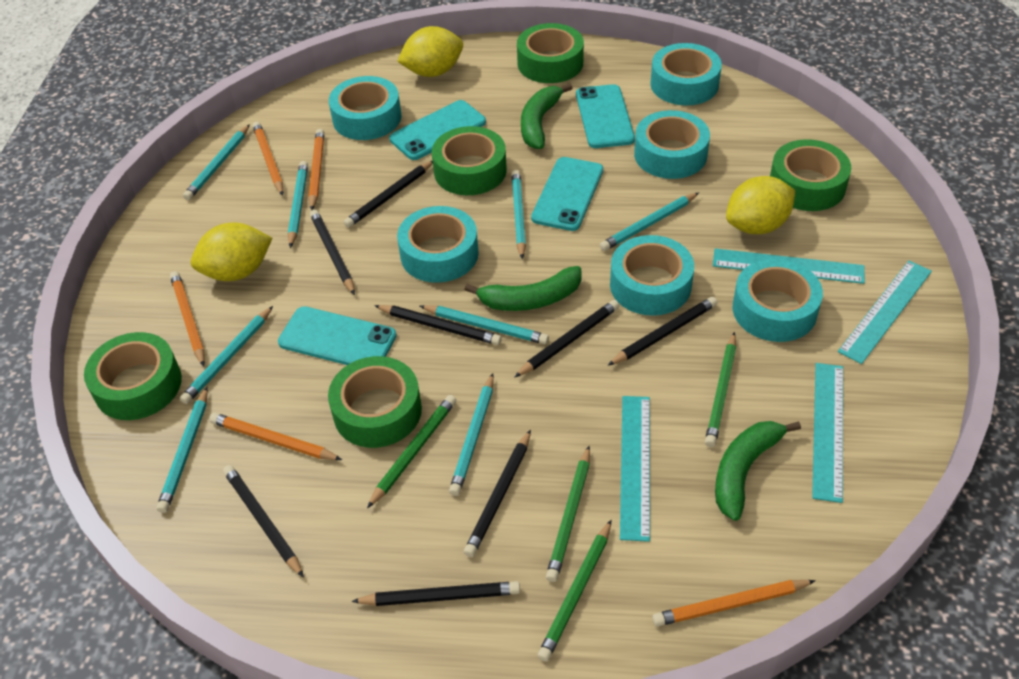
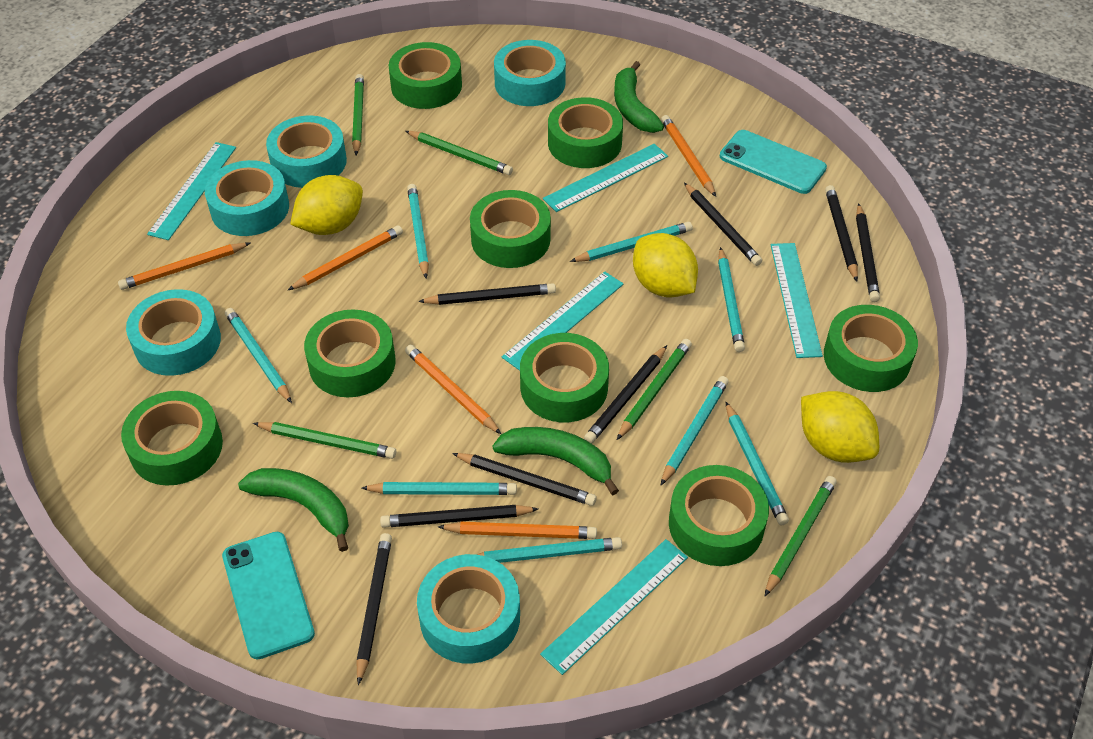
green pencil: 4 -> 5
green tape: 5 -> 8
turquoise phone: 4 -> 2
turquoise ruler: 4 -> 5
turquoise tape: 6 -> 5

